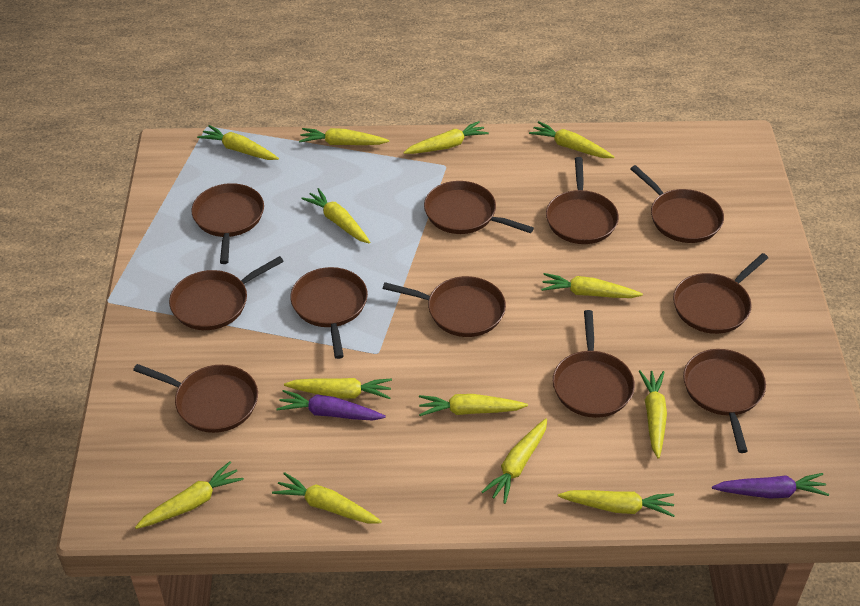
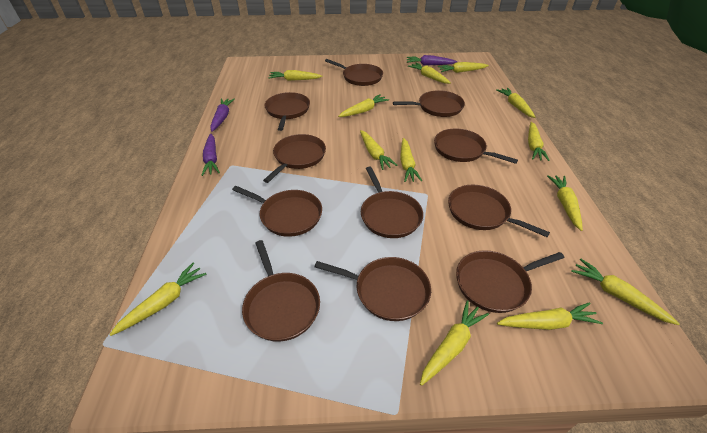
purple carrot: 2 -> 3

